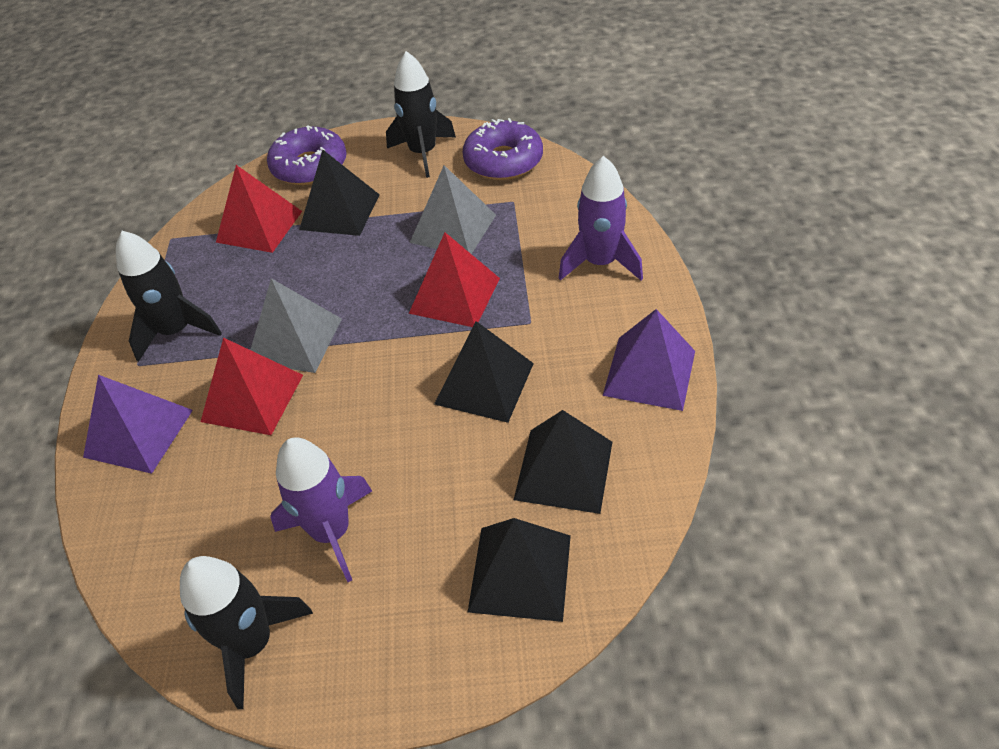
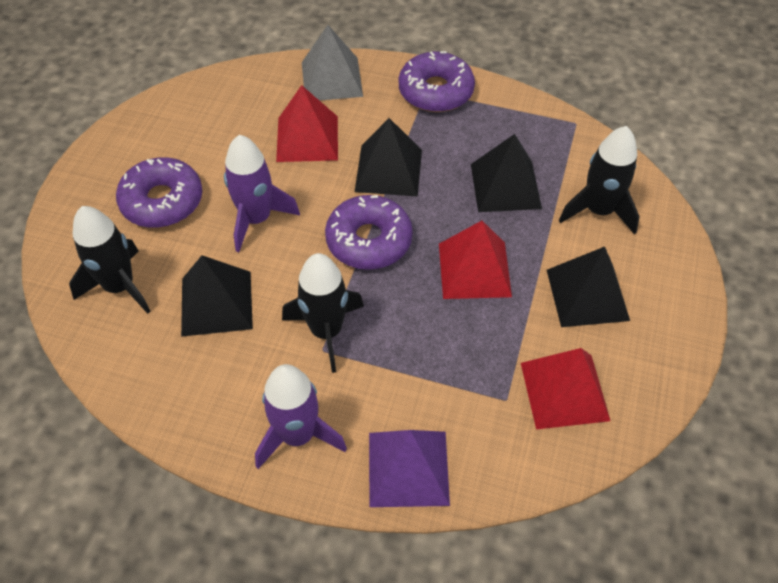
grey pyramid: 2 -> 1
purple donut: 2 -> 3
purple pyramid: 2 -> 1

